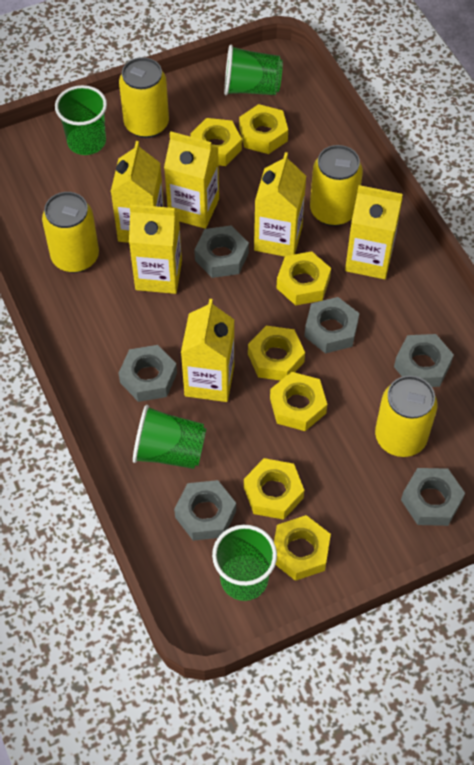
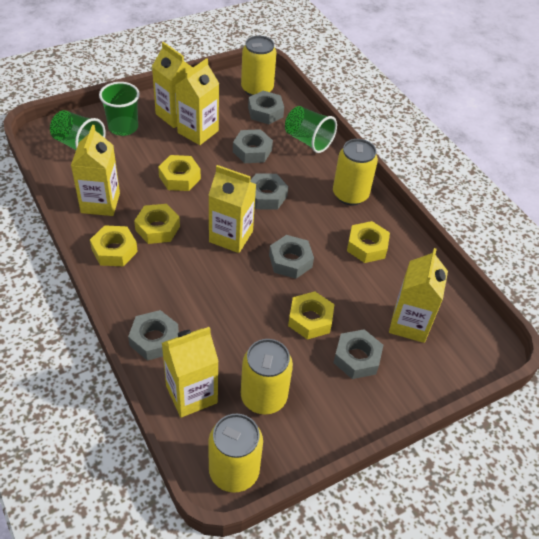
green cup: 4 -> 3
yellow nut: 7 -> 5

